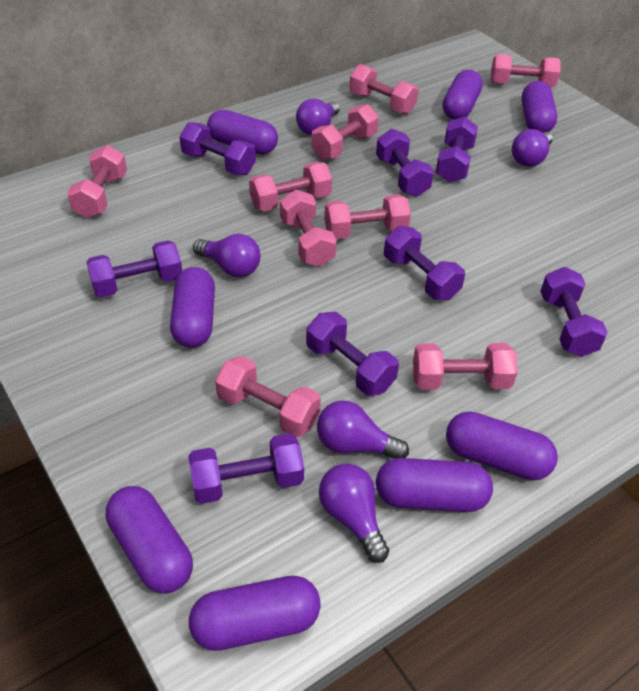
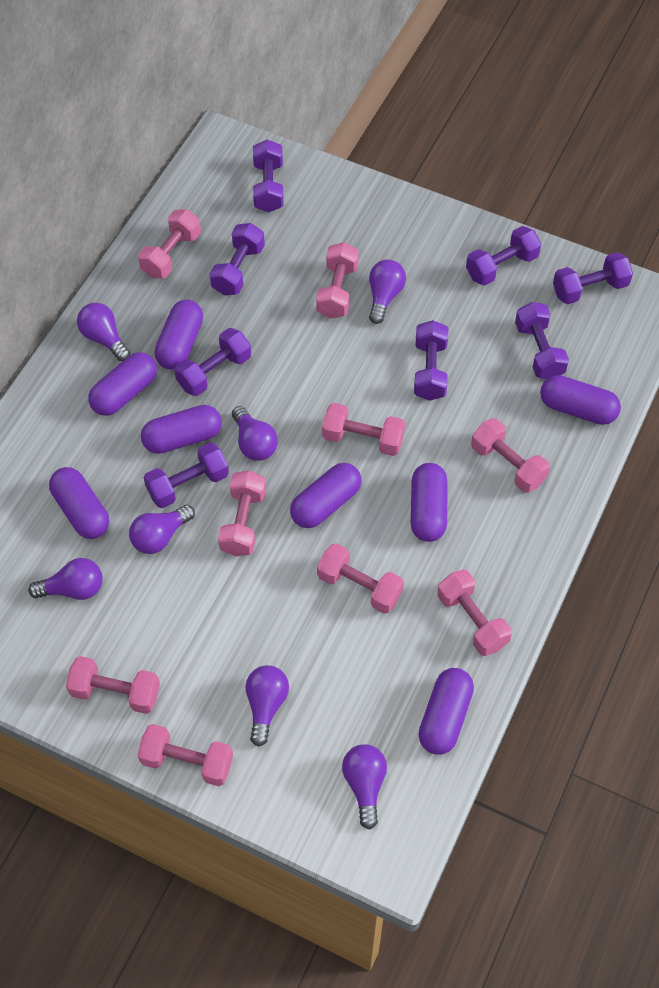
purple light bulb: 5 -> 7

